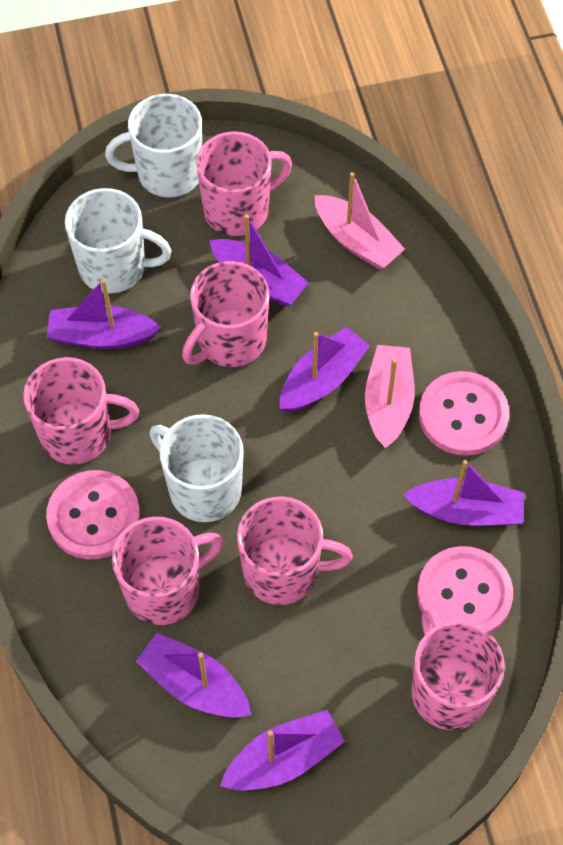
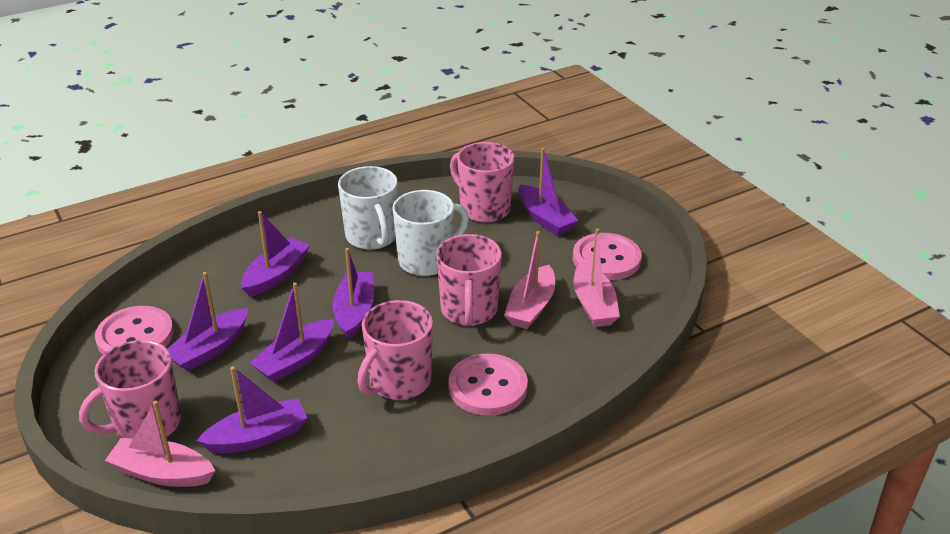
pink boat: 2 -> 3
pink mug: 6 -> 4
white mug: 3 -> 2

